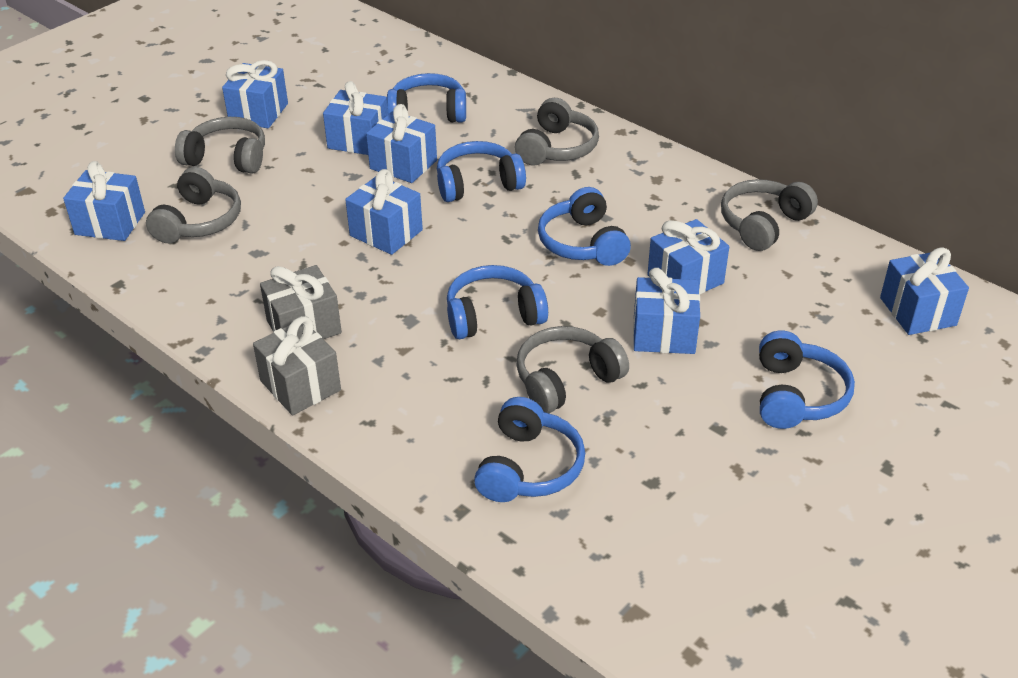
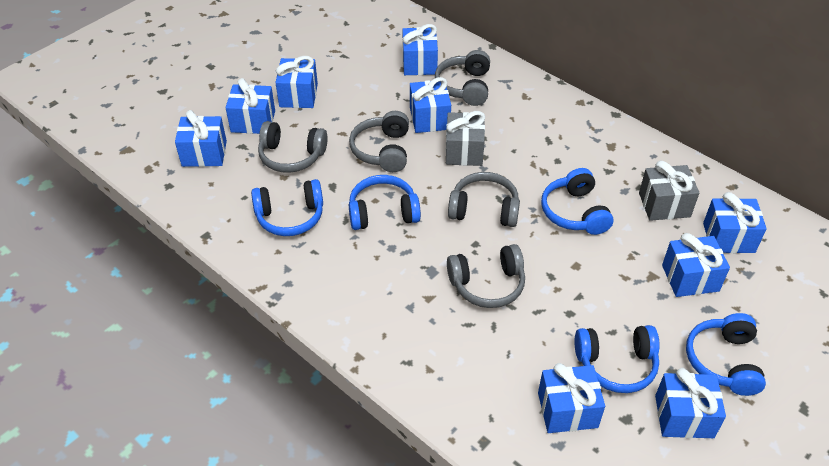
blue gift: 8 -> 9
blue headphones: 6 -> 5

